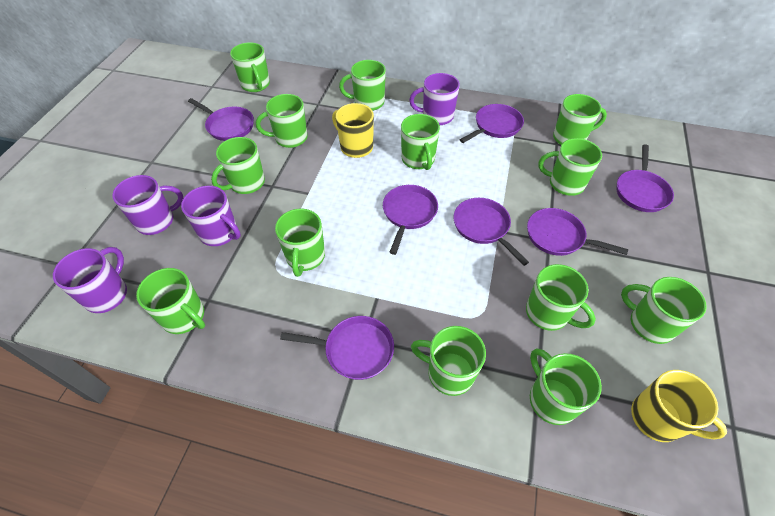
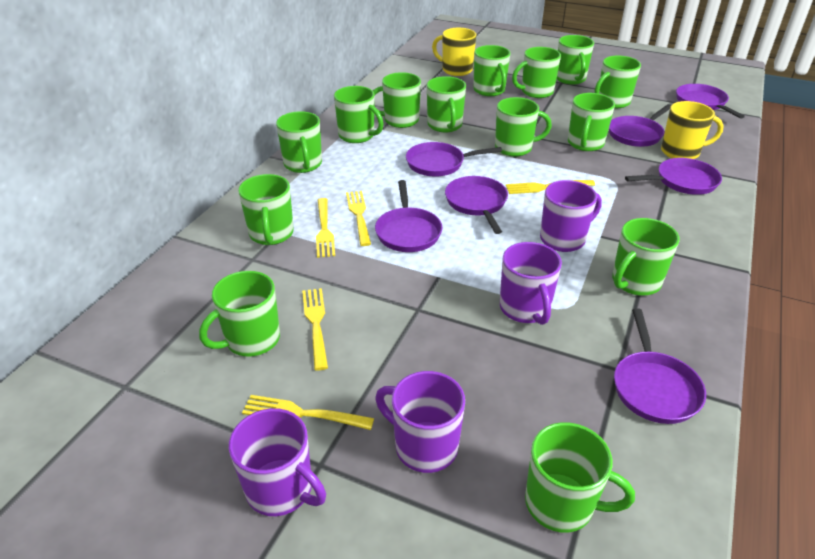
green mug: 13 -> 14
yellow fork: 0 -> 5

